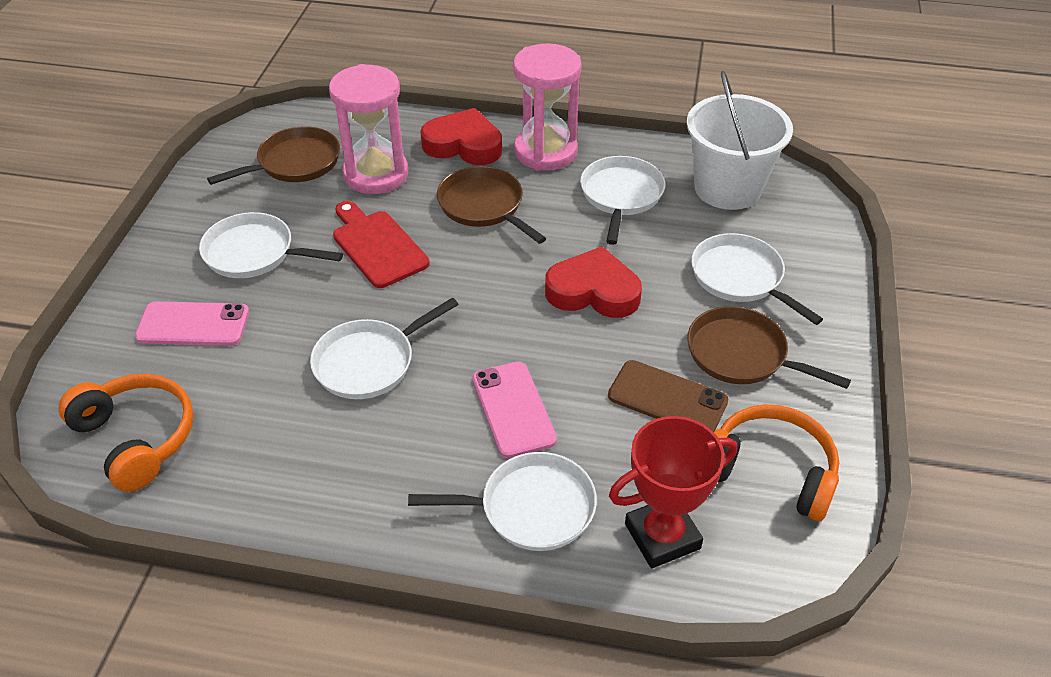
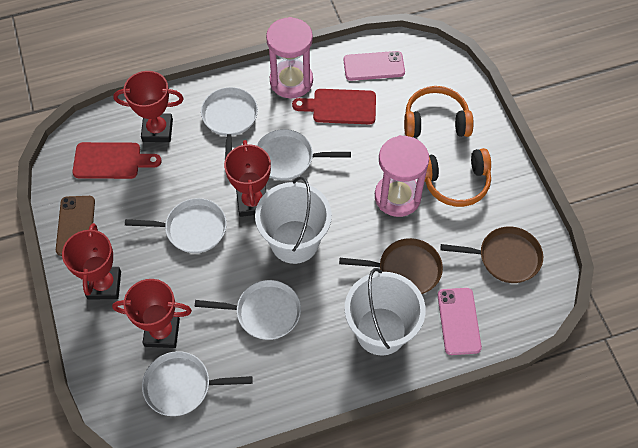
brown pan: 3 -> 2
red cutting board: 1 -> 2
red heart: 2 -> 0
red trophy: 1 -> 4
white bucket: 1 -> 2

